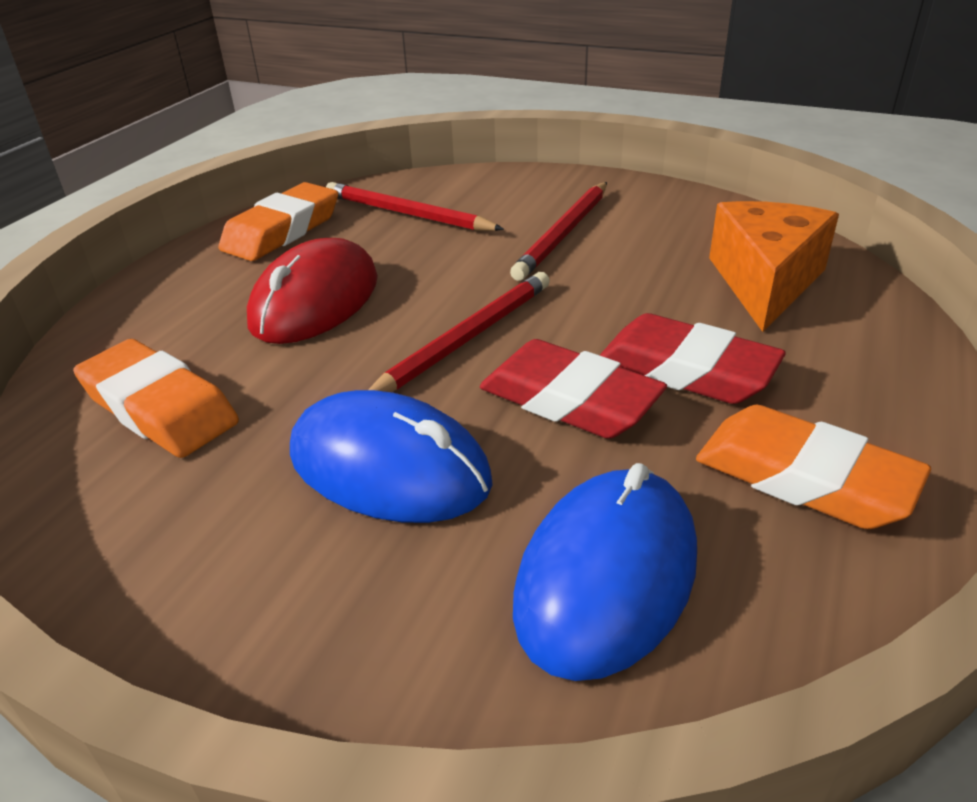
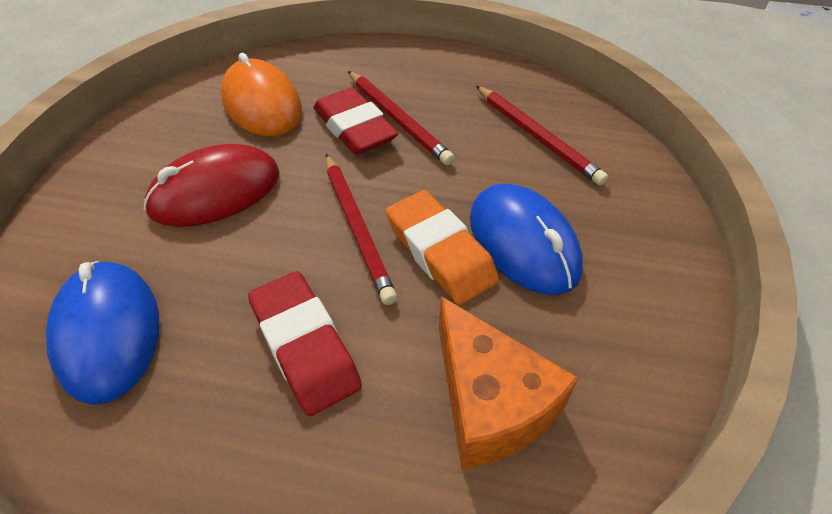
orange eraser: 3 -> 1
orange mouse: 0 -> 1

